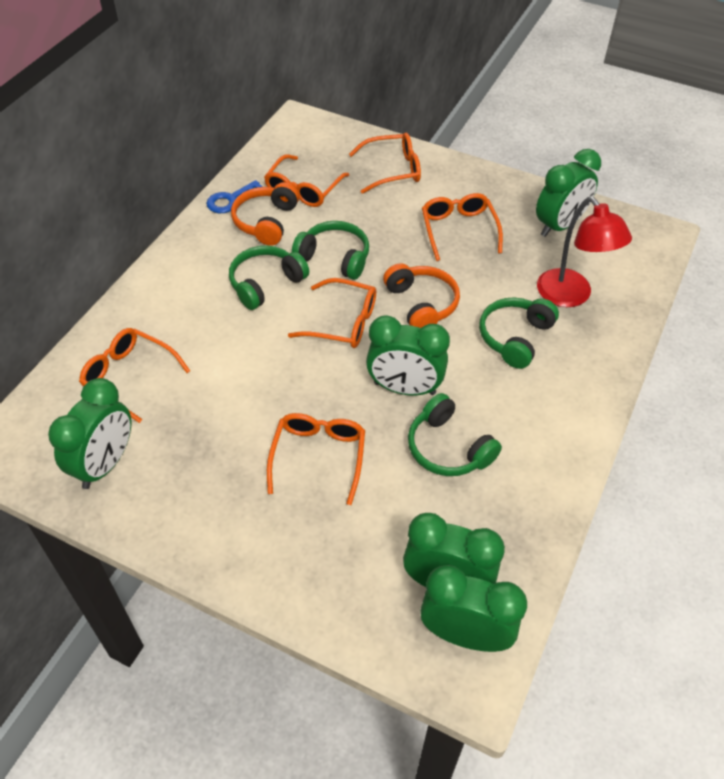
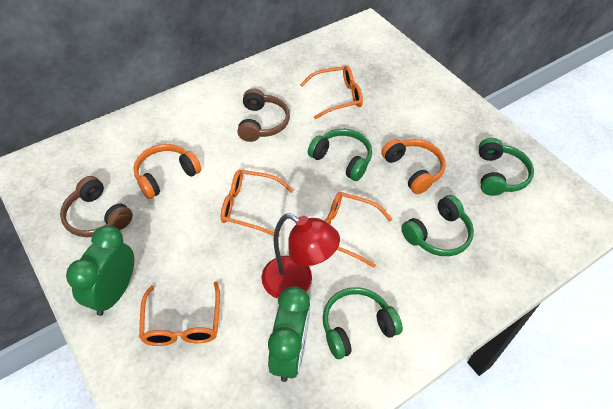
blue key: 1 -> 0
brown headphones: 0 -> 2
green clock: 5 -> 2
orange glasses: 6 -> 4

